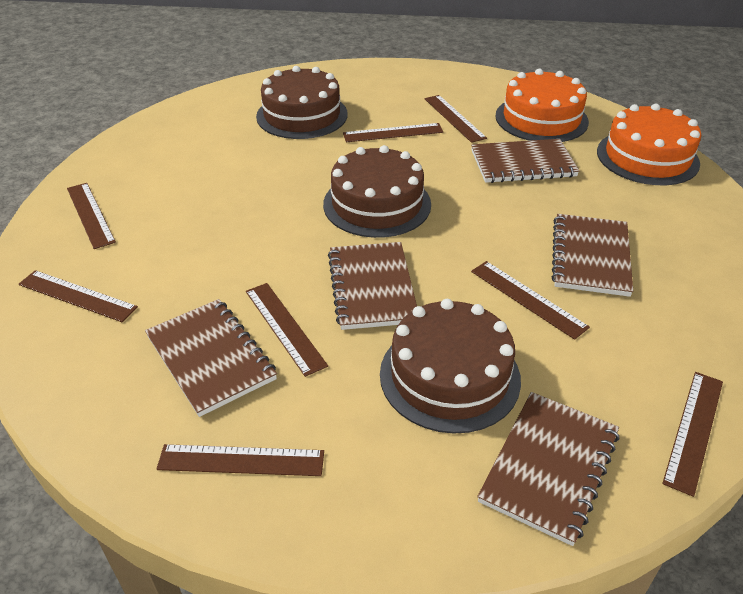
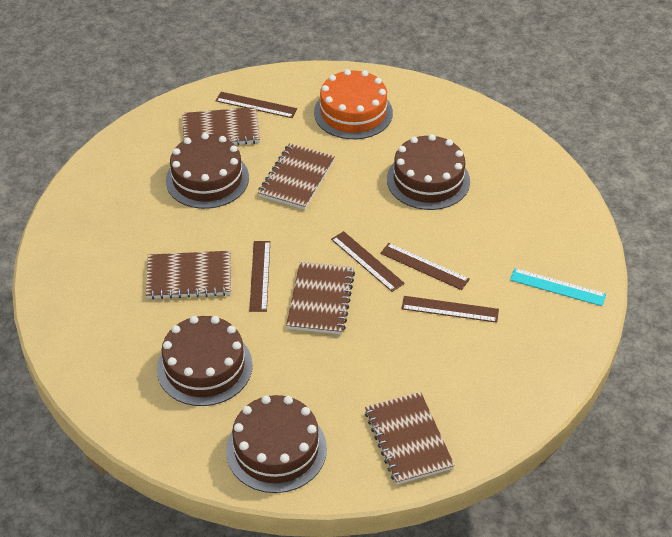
brown cake: 3 -> 4
brown ruler: 8 -> 5
orange cake: 2 -> 1
turquoise ruler: 0 -> 1

